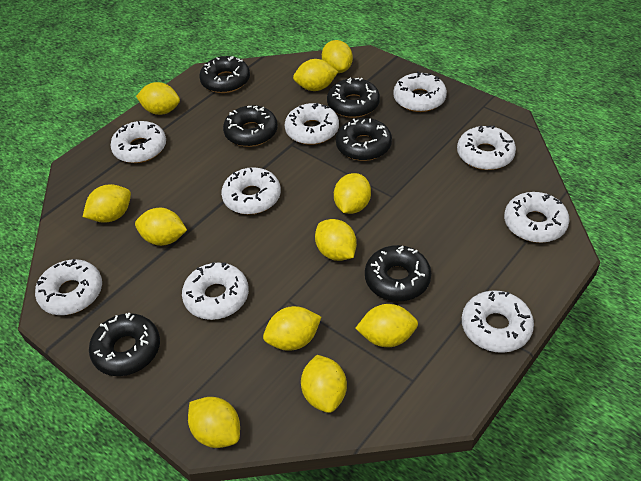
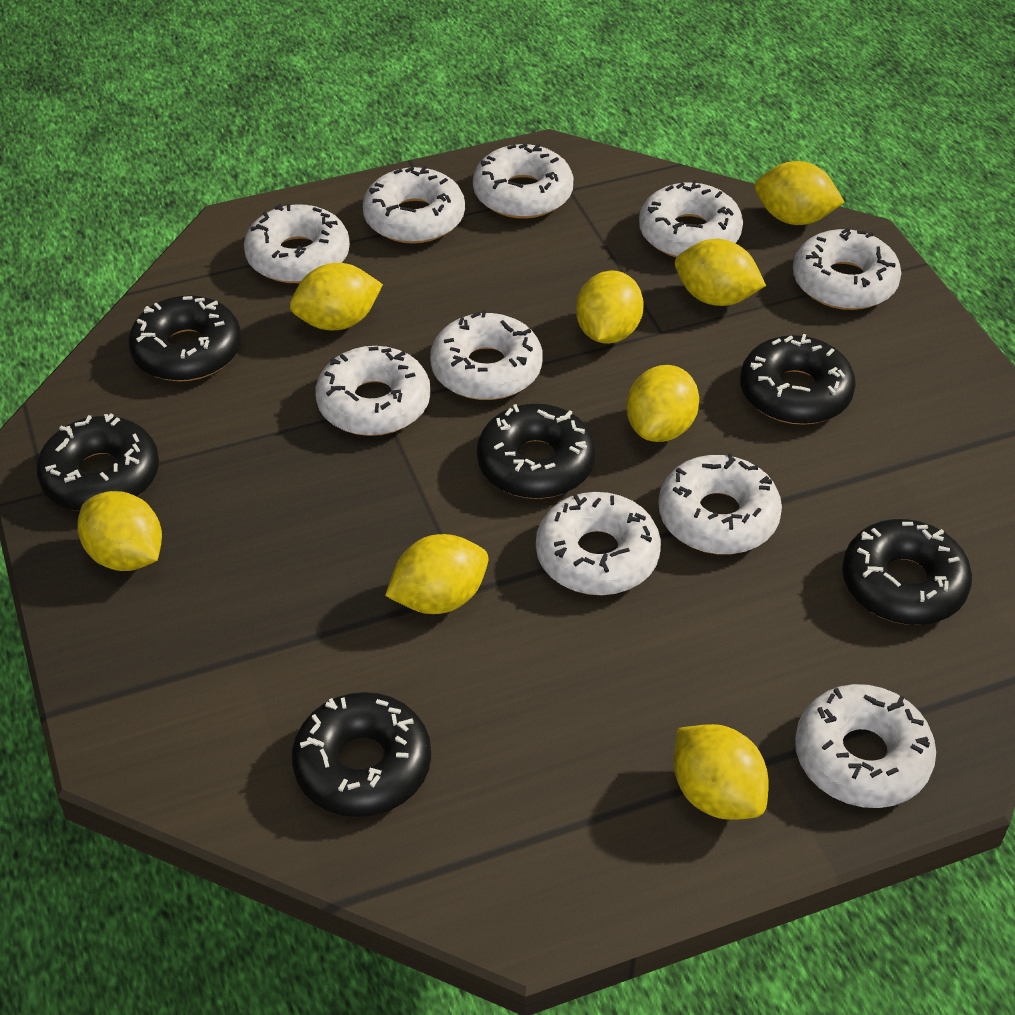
white donut: 9 -> 10
yellow lemon: 11 -> 8

